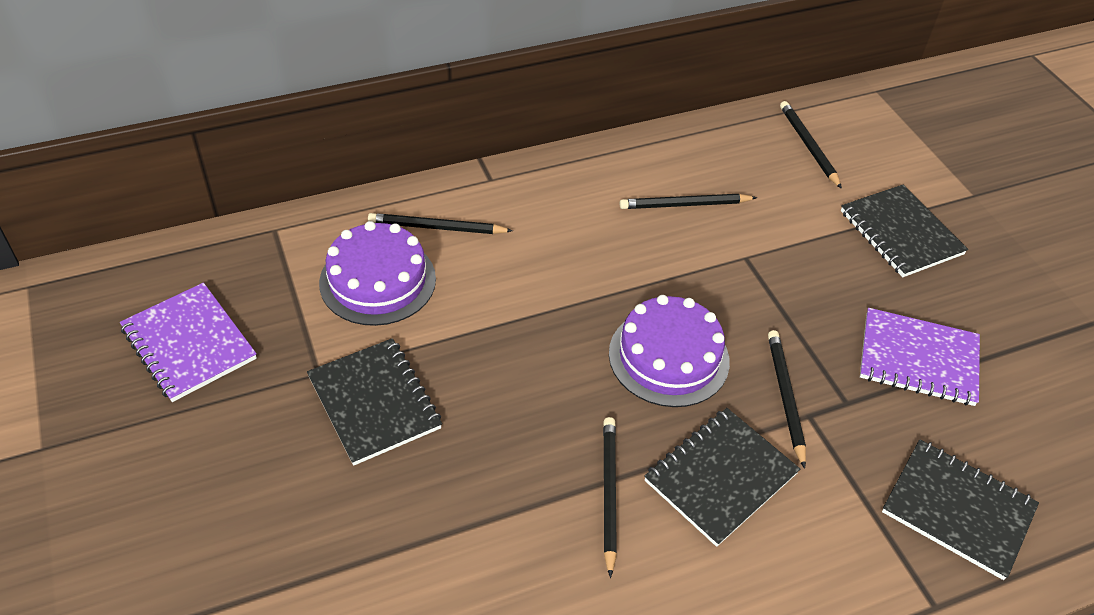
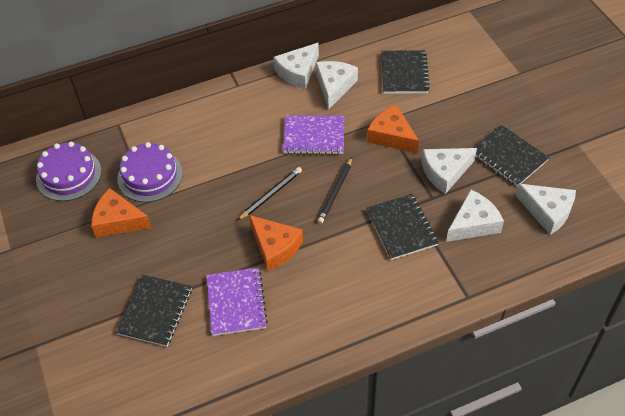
black pencil: 5 -> 2
orange cheese: 0 -> 3
white cheese: 0 -> 5

